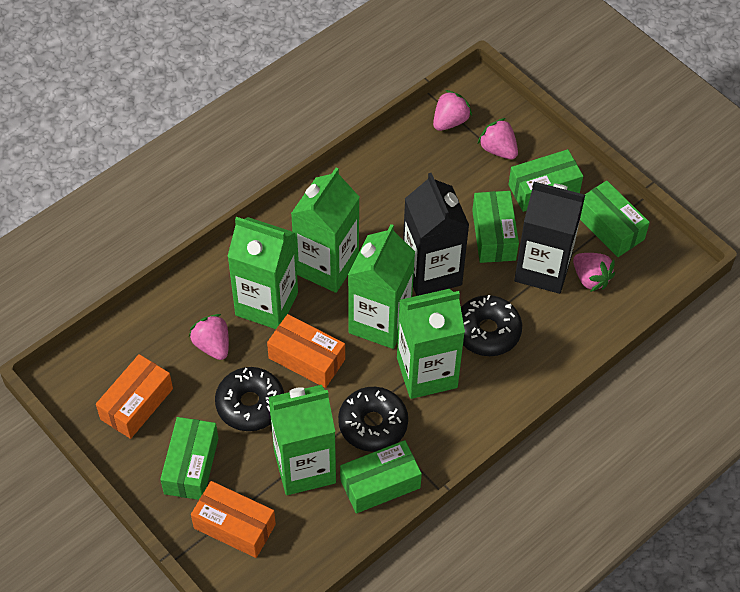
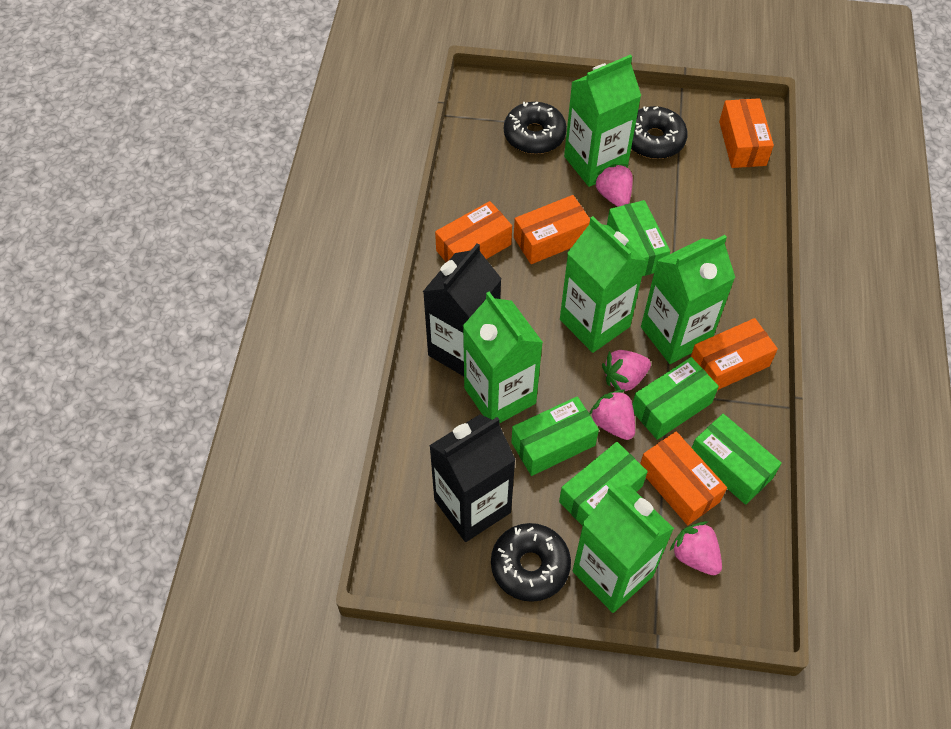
orange box: 3 -> 5

